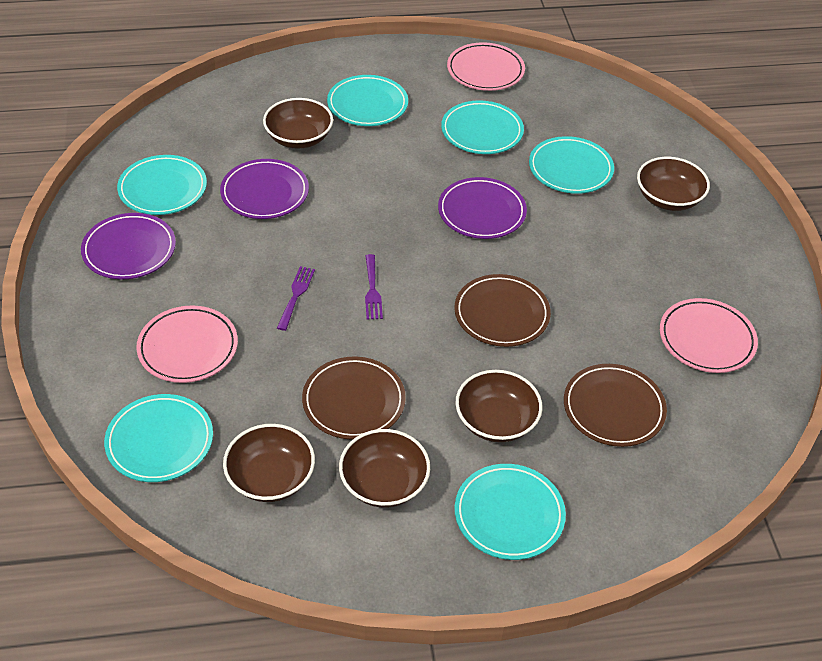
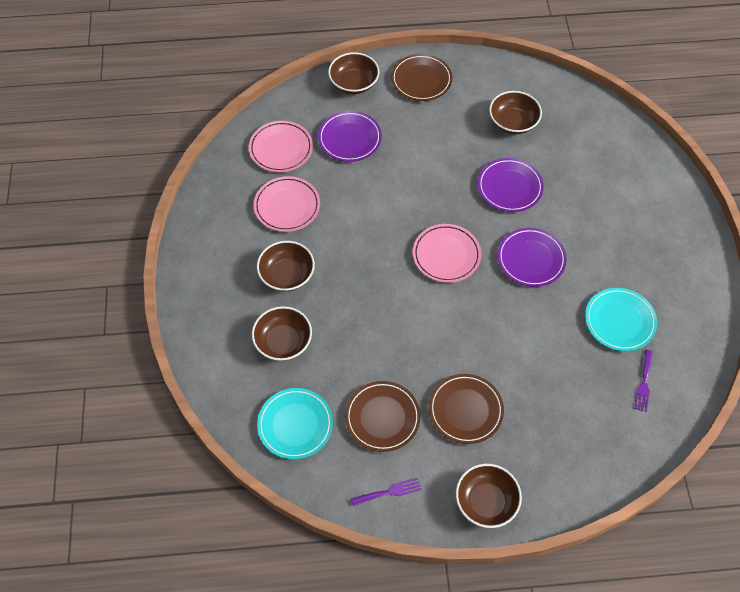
turquoise plate: 6 -> 2

